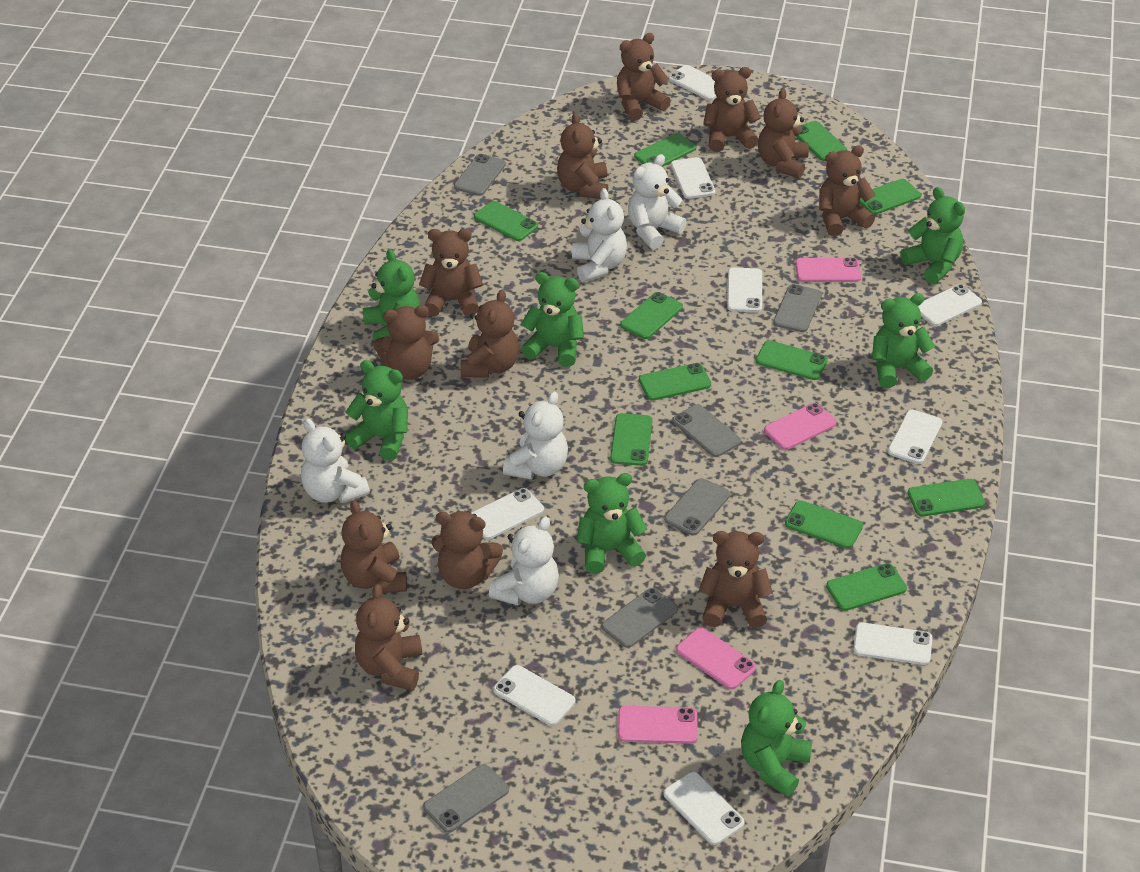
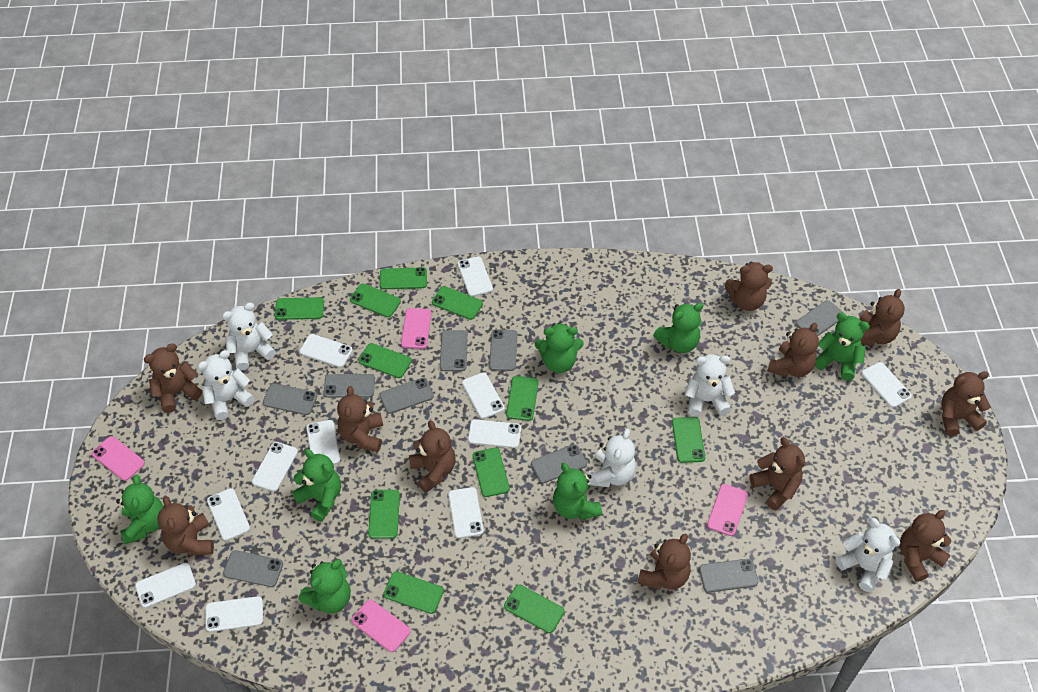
brown teddy bear: 12 -> 11
grey phone: 6 -> 9
white phone: 9 -> 11

